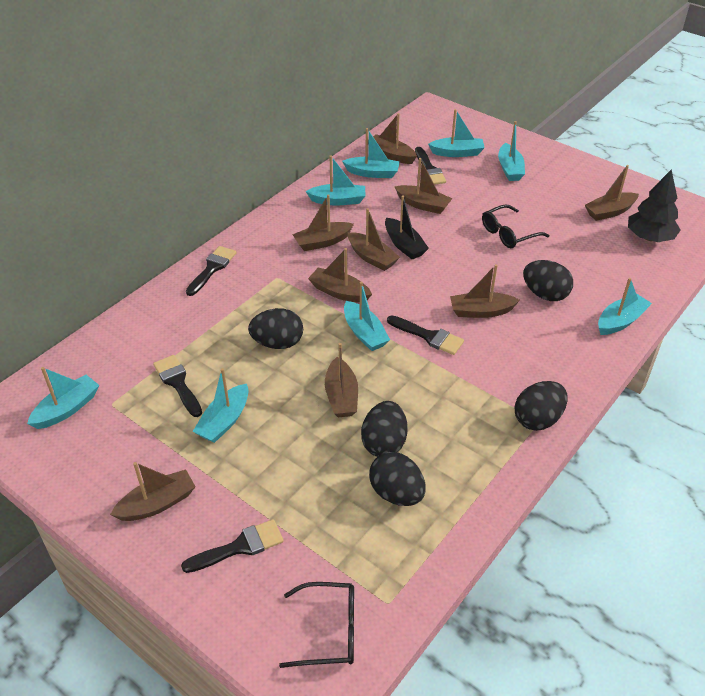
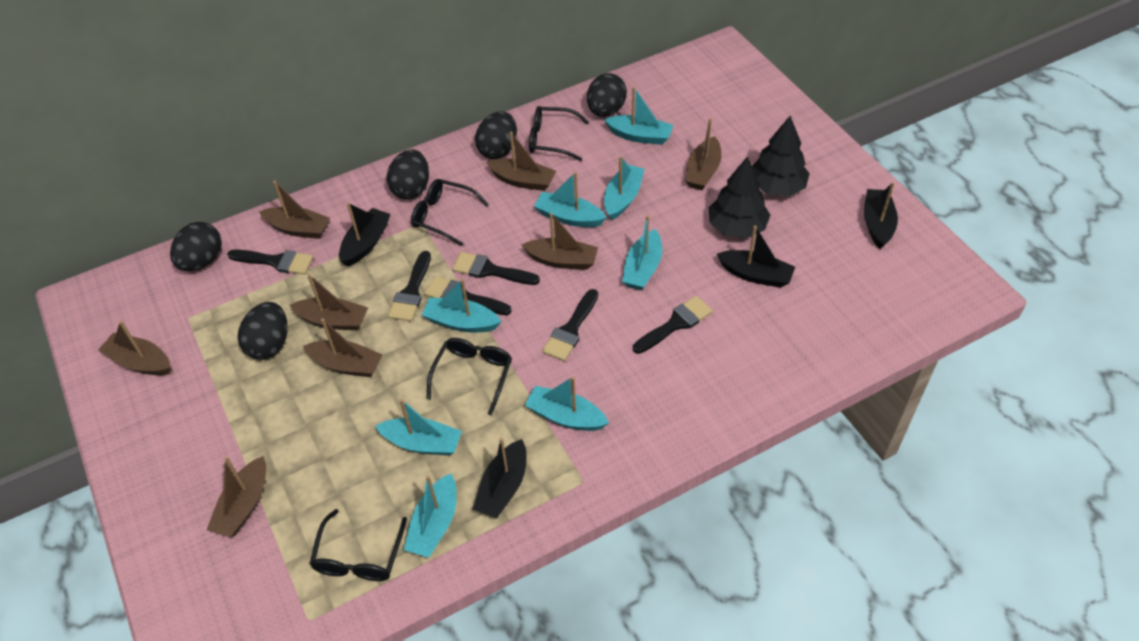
black boat: 1 -> 4
black brush: 5 -> 6
black glasses: 2 -> 4
black tree: 1 -> 2
brown boat: 9 -> 8

